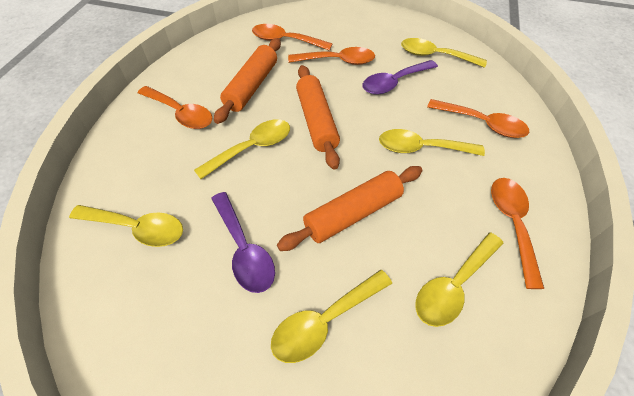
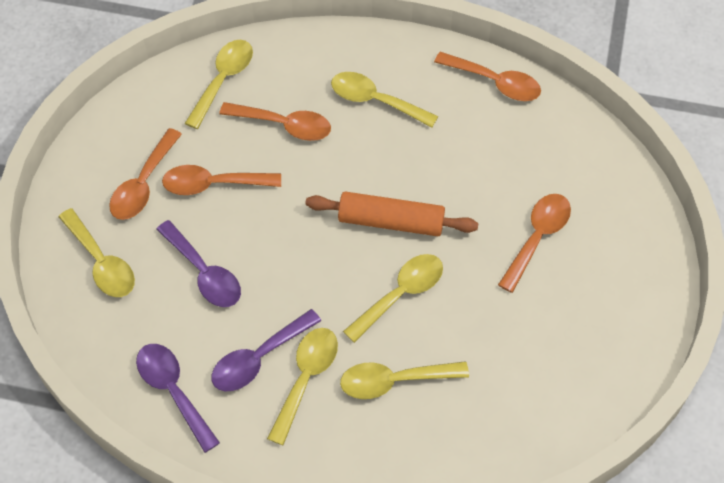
orange rolling pin: 3 -> 1
purple spoon: 2 -> 3

